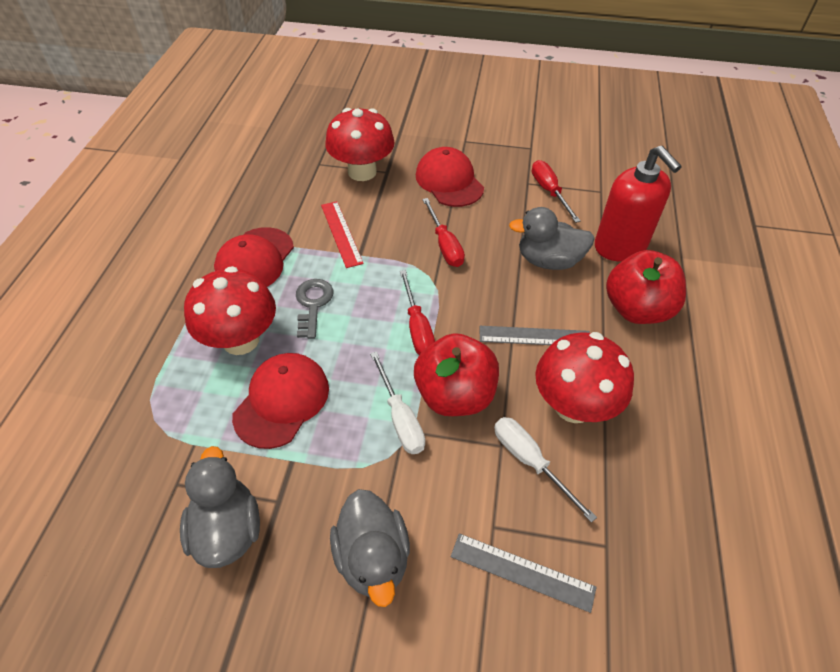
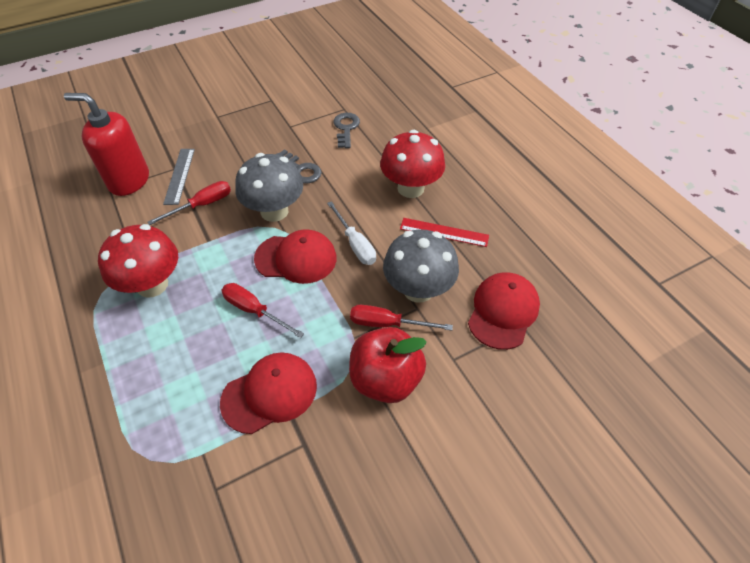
grey duck: 3 -> 0
grey key: 1 -> 2
grey mushroom: 0 -> 2
grey ruler: 2 -> 1
red apple: 2 -> 1
red mushroom: 3 -> 2
white screwdriver: 2 -> 1

